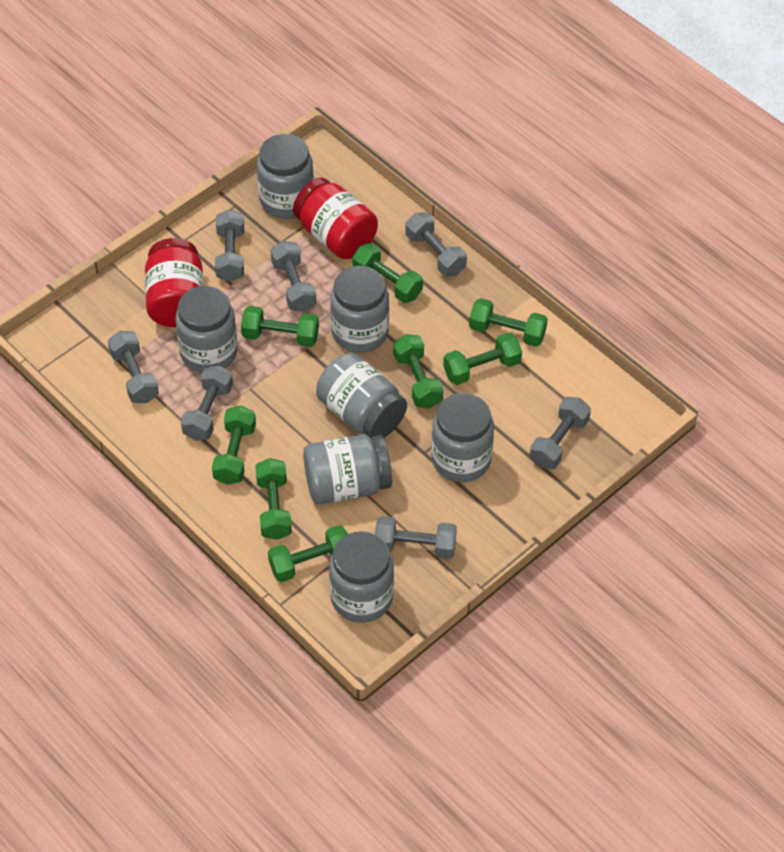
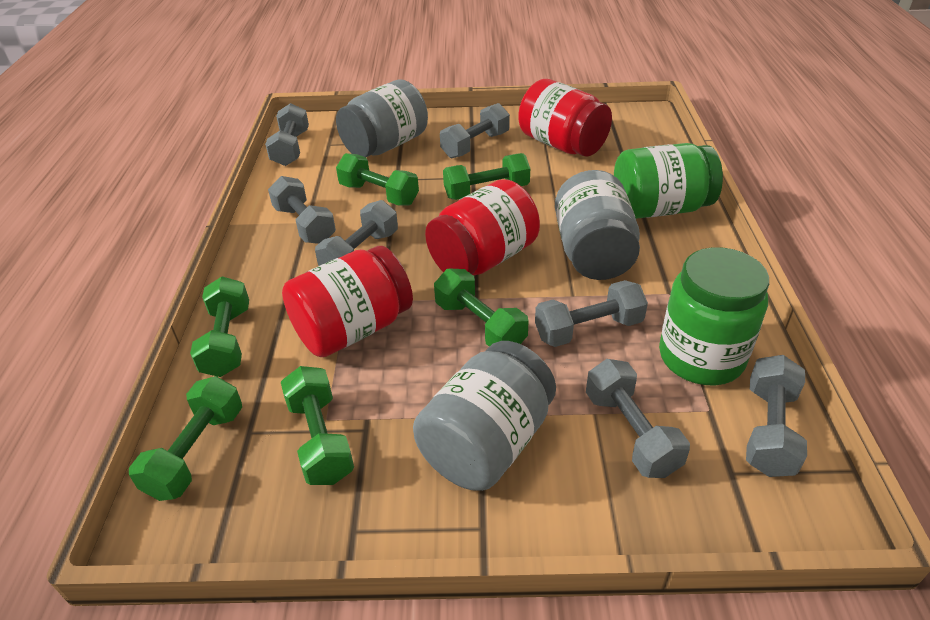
green dumbbell: 8 -> 6
green jar: 0 -> 2
grey jar: 7 -> 3
red jar: 2 -> 3

